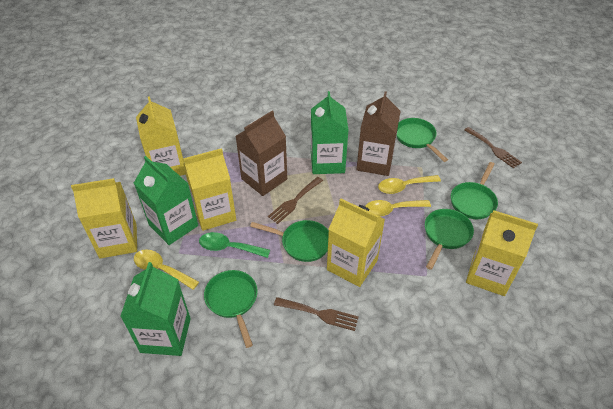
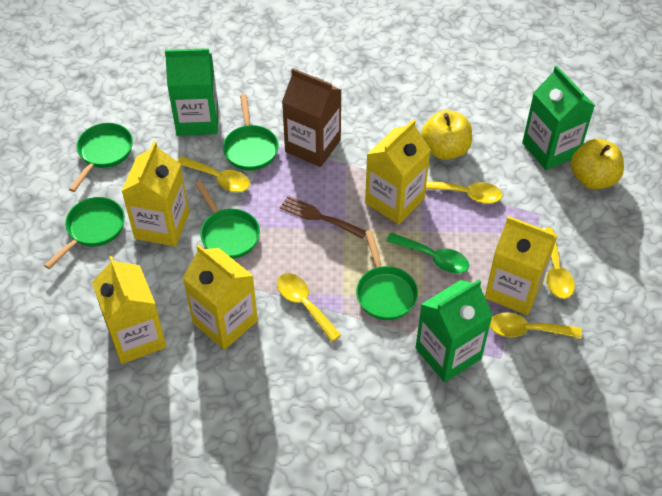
brown carton: 2 -> 1
brown fork: 3 -> 1
yellow apple: 0 -> 2
yellow spoon: 3 -> 5

